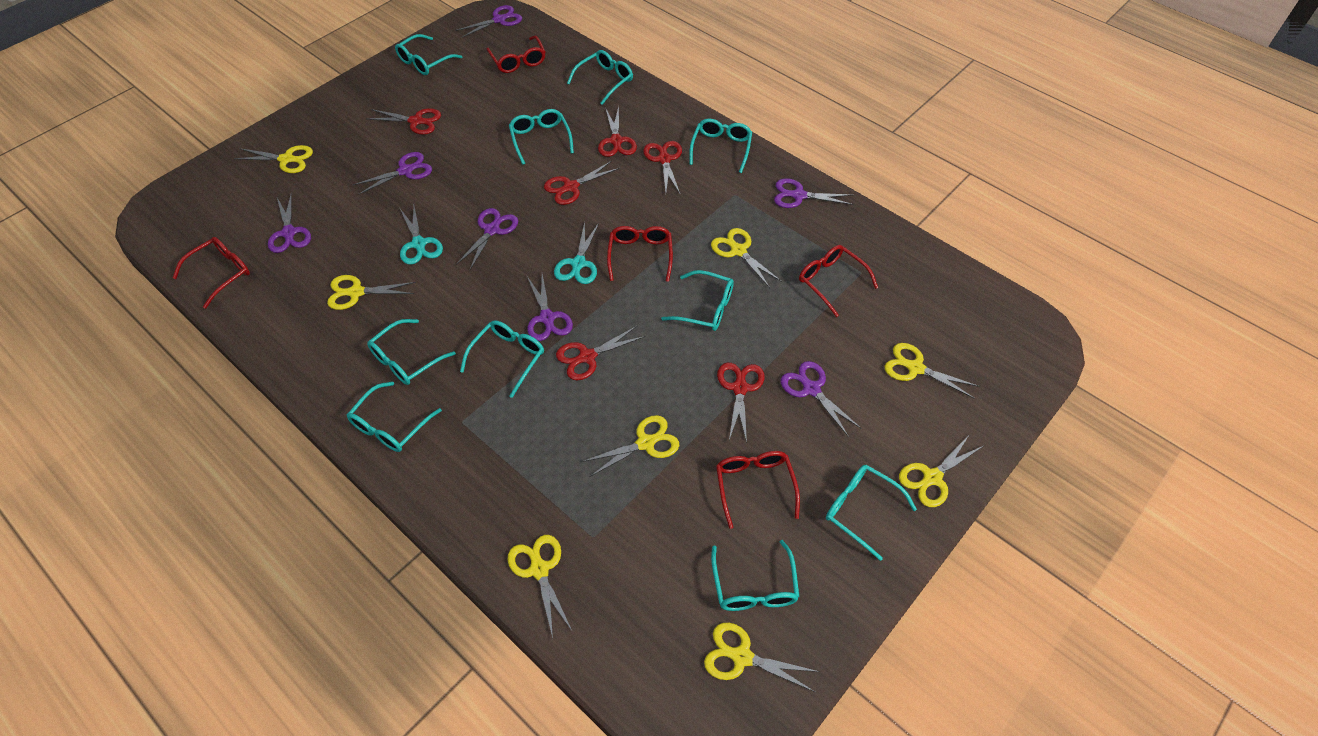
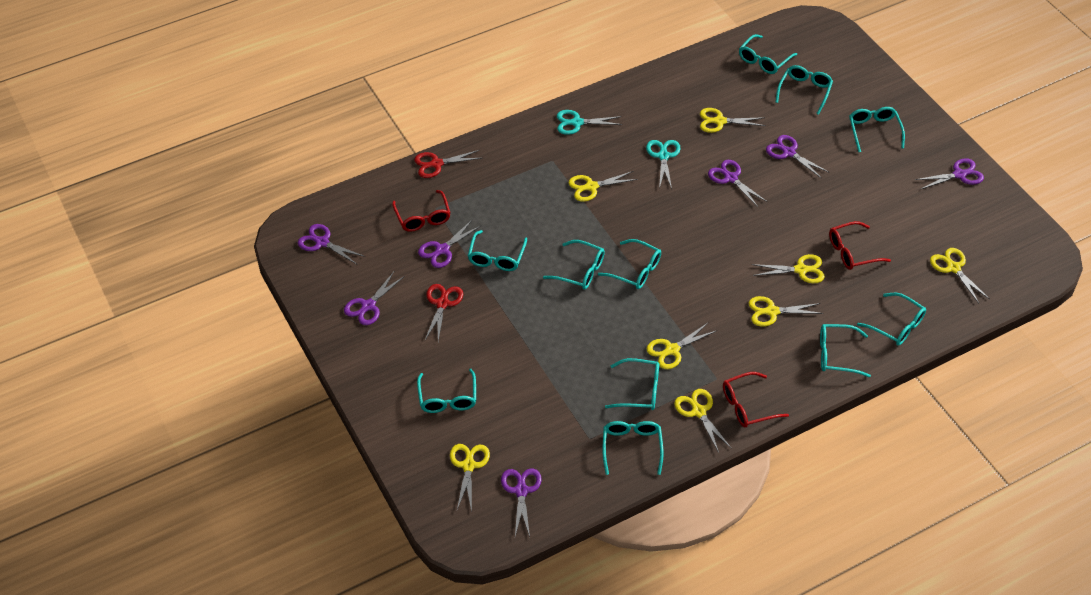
red glasses: 5 -> 3
red scissors: 6 -> 2
turquoise glasses: 10 -> 11

